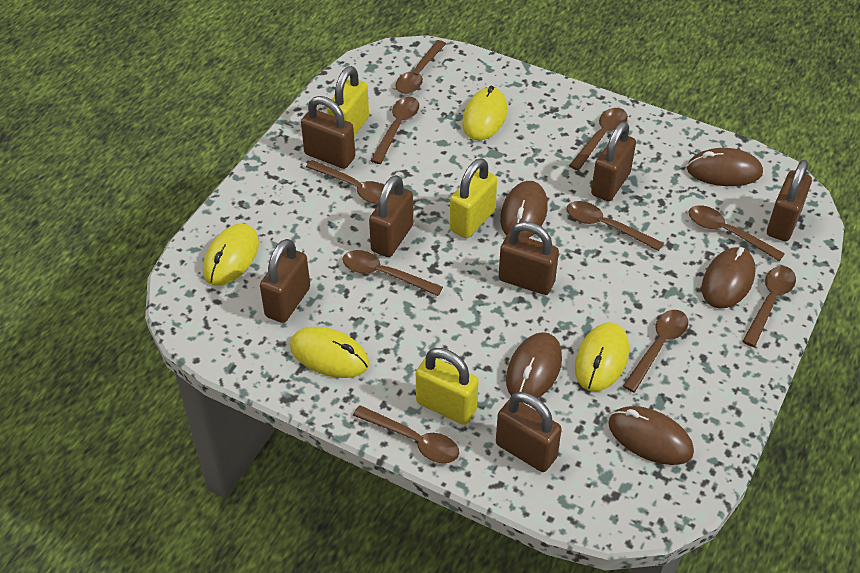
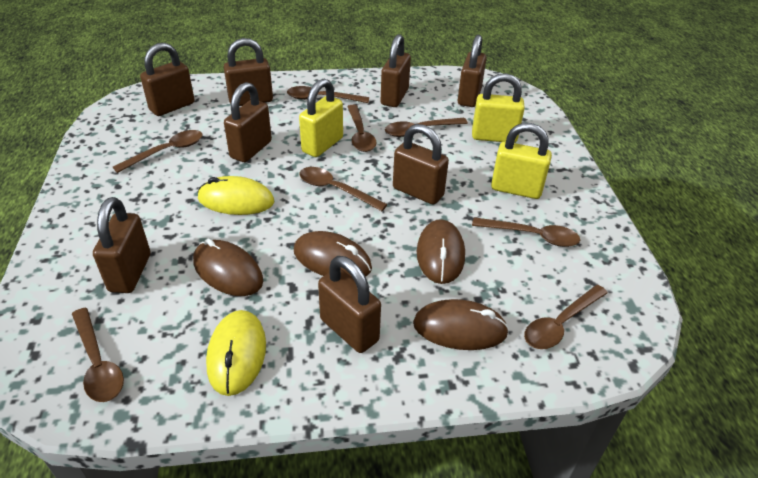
brown mouse: 5 -> 4
brown padlock: 7 -> 8
brown spoon: 10 -> 8
yellow mouse: 4 -> 2

